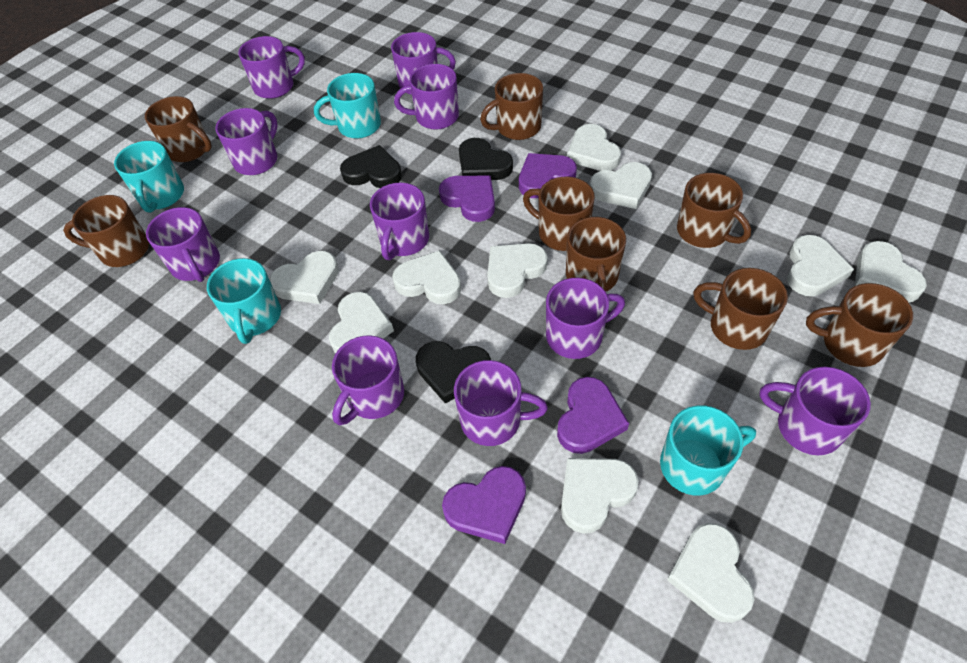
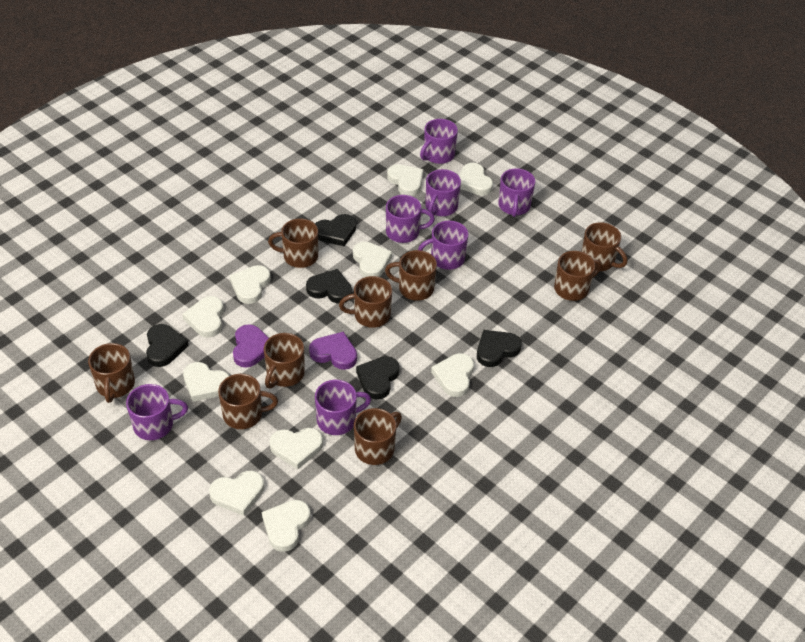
black heart: 3 -> 5
brown mug: 8 -> 9
purple heart: 4 -> 2
purple mug: 10 -> 7
turquoise mug: 4 -> 0

